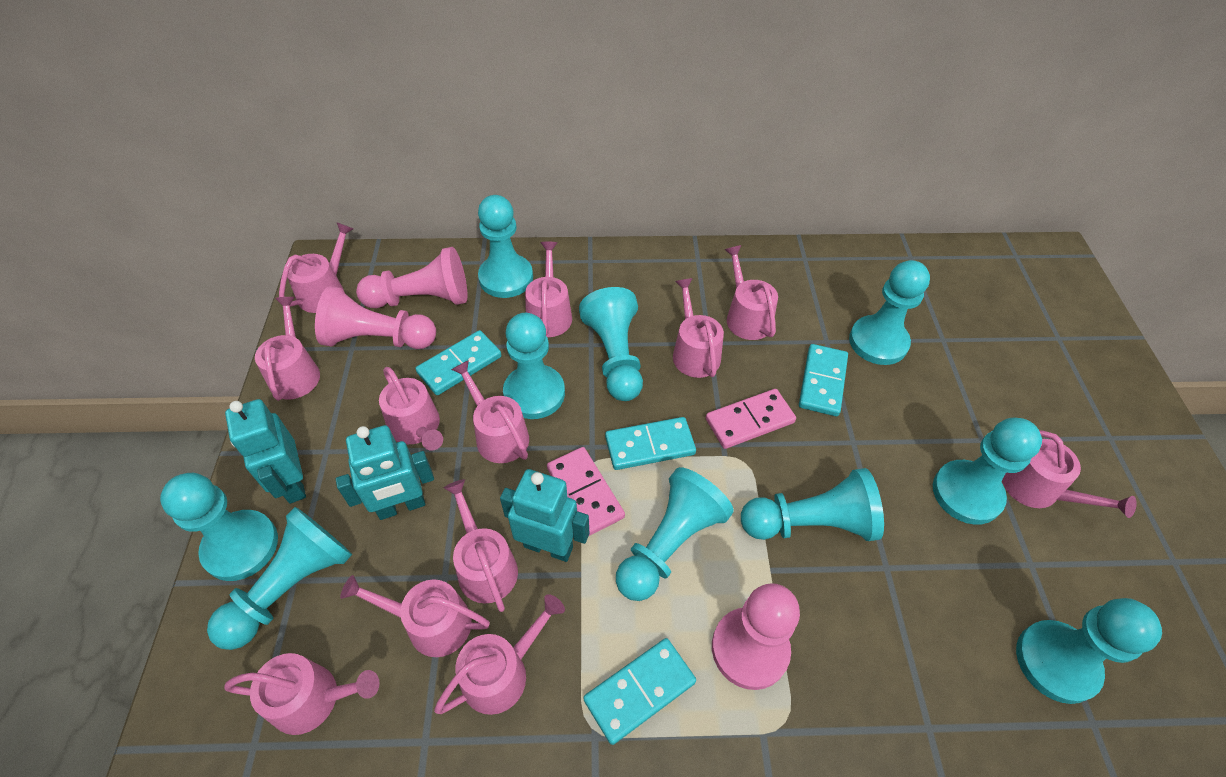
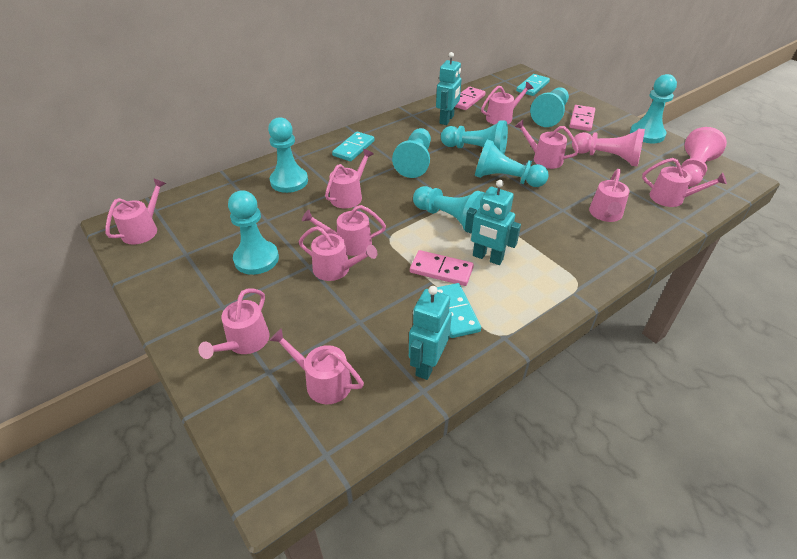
pink domino: 2 -> 3
pink pawn: 3 -> 2
pink watering can: 12 -> 10
turquoise domino: 4 -> 3
turquoise pawn: 10 -> 8

